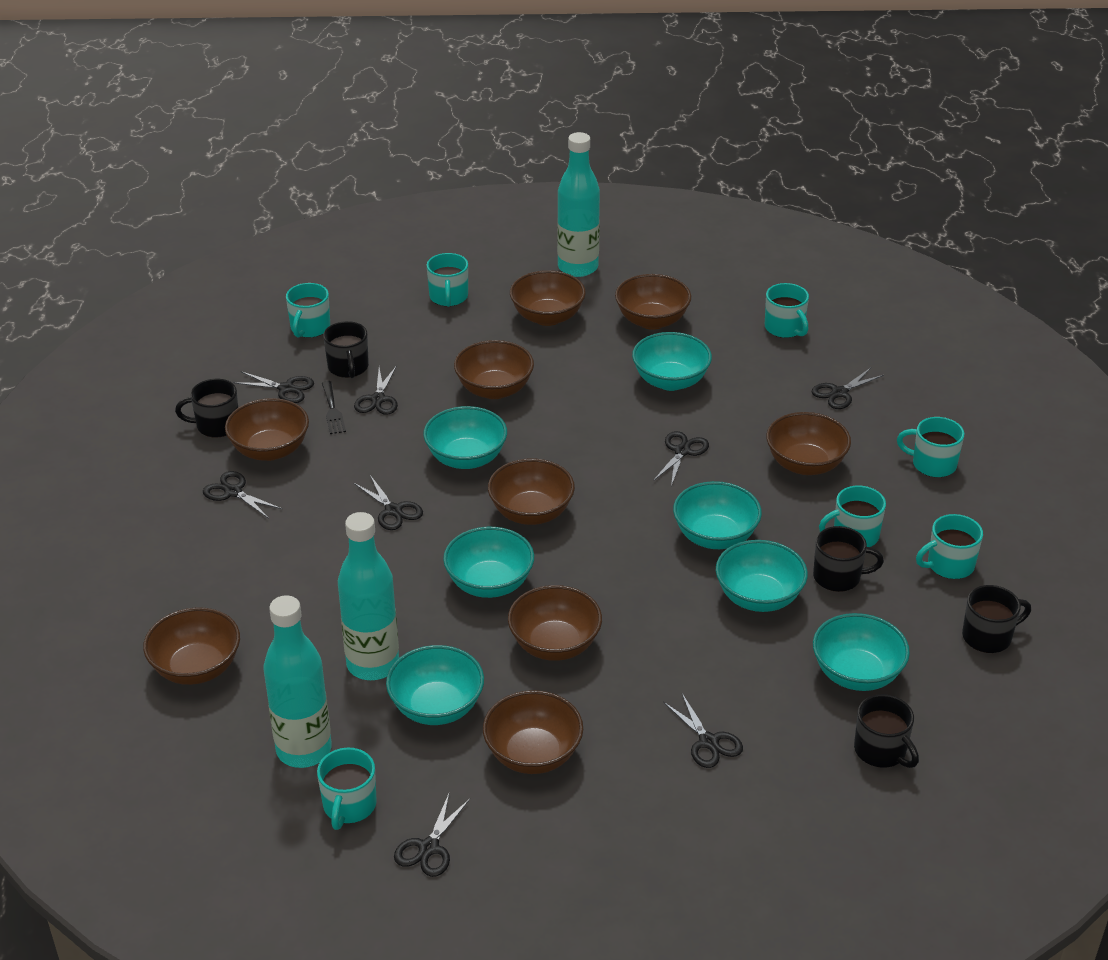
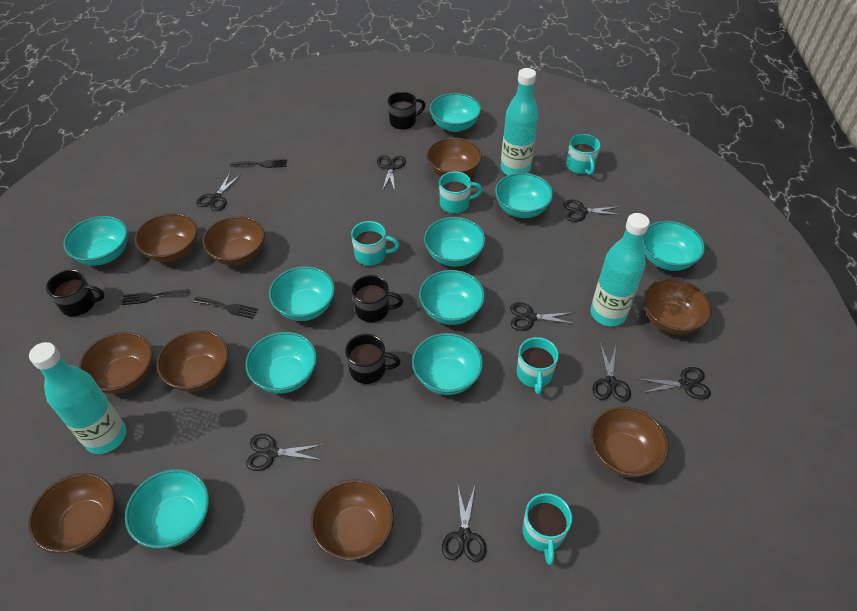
black fork: 1 -> 3
black mug: 5 -> 4
turquoise bowl: 7 -> 10
turquoise mug: 7 -> 5

